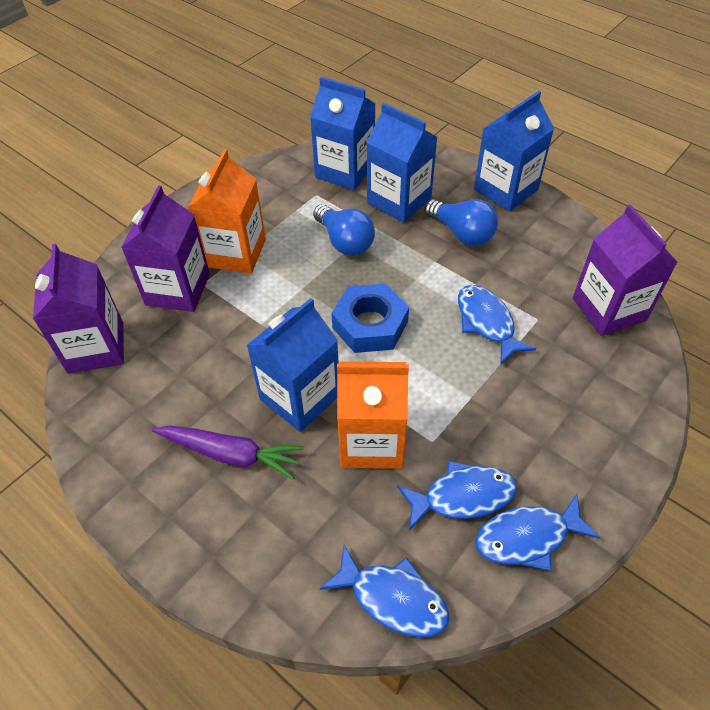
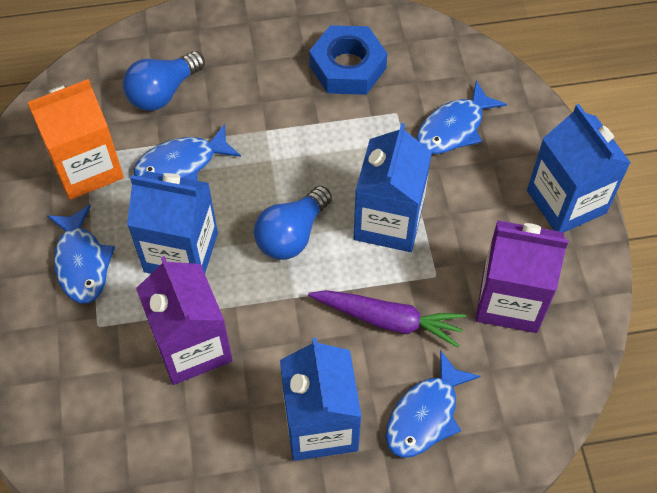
orange carton: 2 -> 1
purple carton: 3 -> 2

